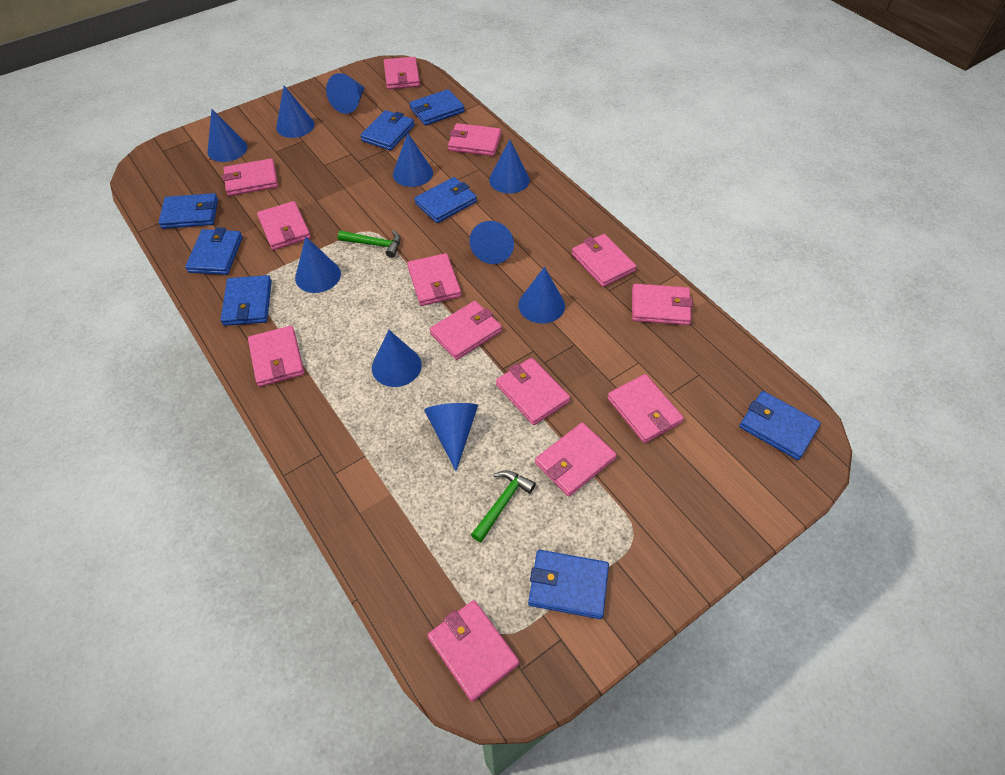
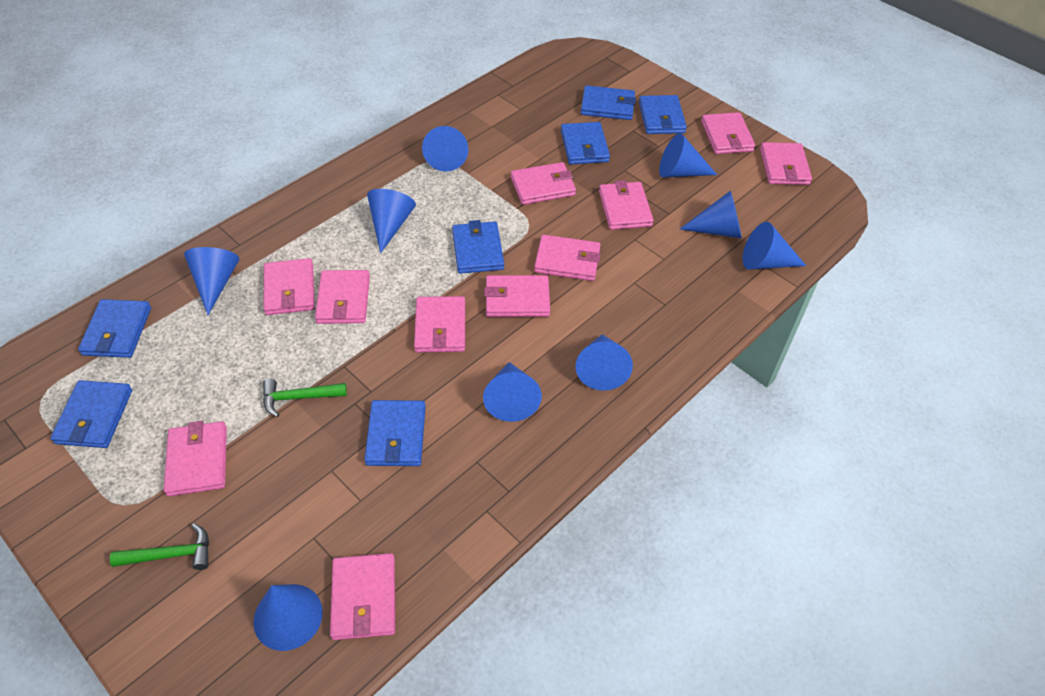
blue cone: 10 -> 9
blue wallet: 8 -> 7
pink wallet: 13 -> 11

